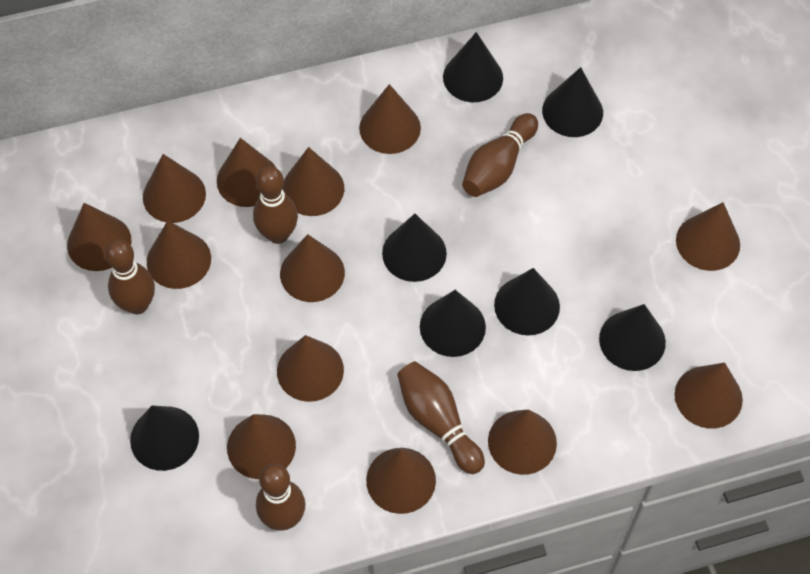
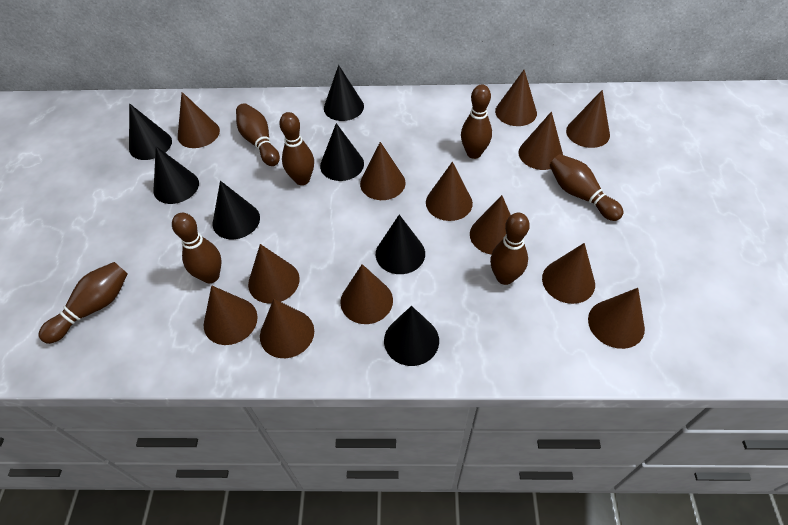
brown bowling pin: 5 -> 7

